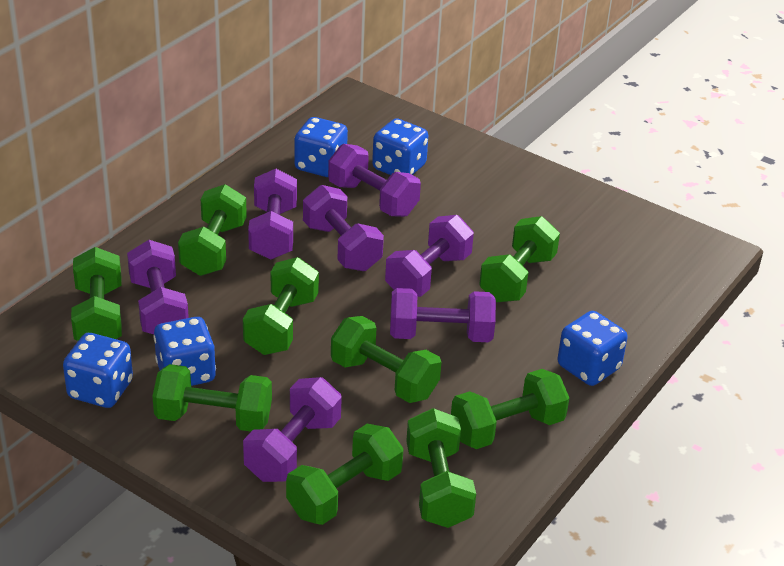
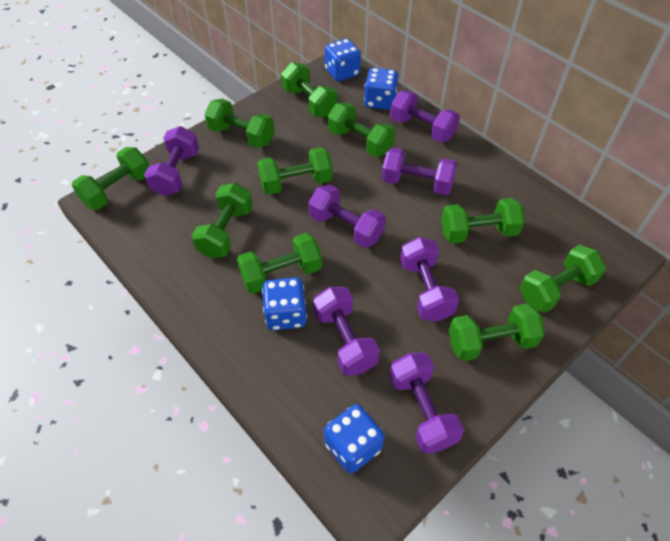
blue dice: 5 -> 4
green dumbbell: 9 -> 10

